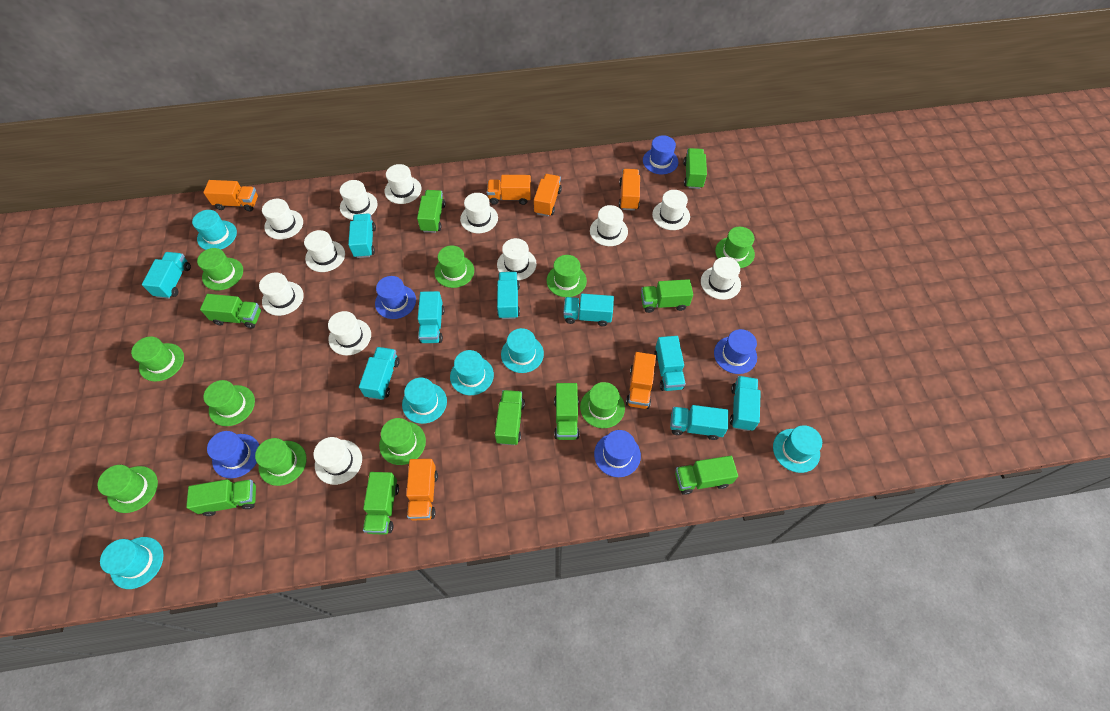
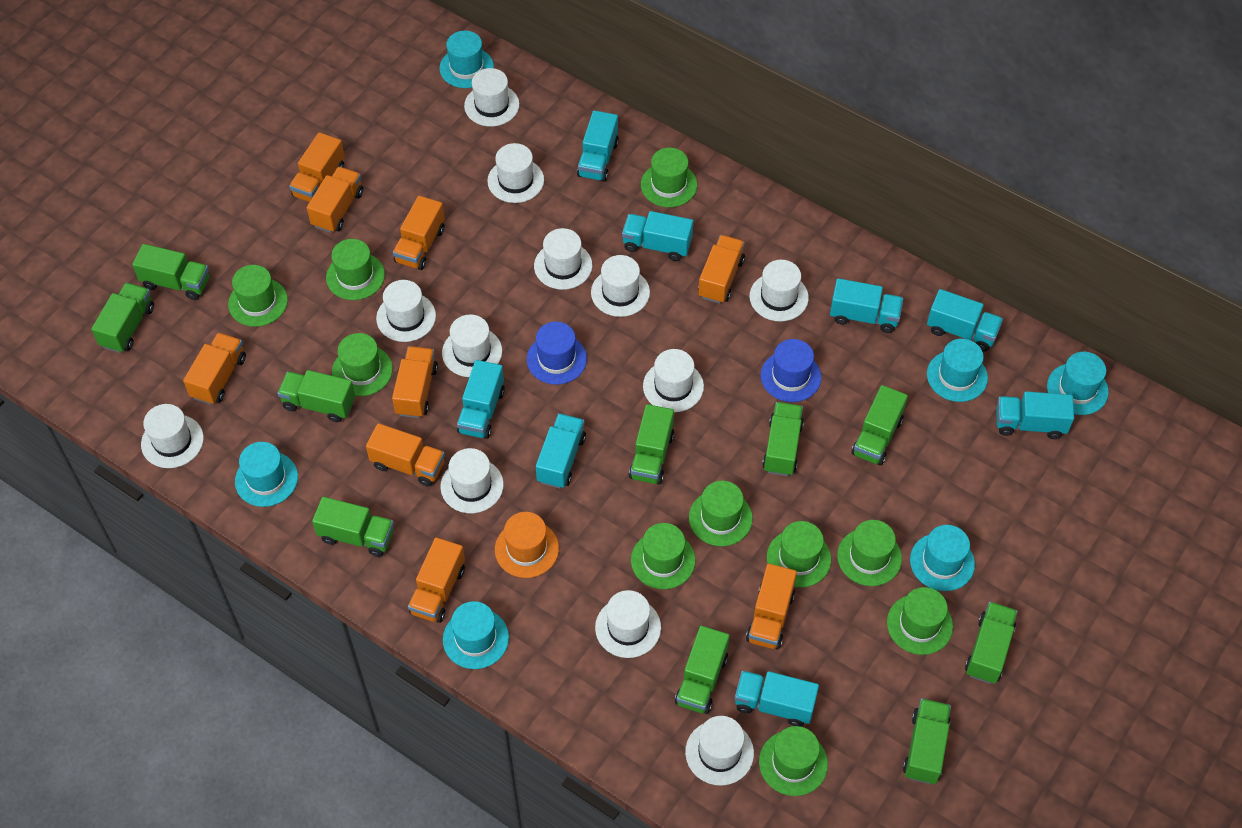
blue hat: 5 -> 2
green truck: 9 -> 10
orange hat: 0 -> 1
orange truck: 6 -> 9
turquoise truck: 9 -> 8

